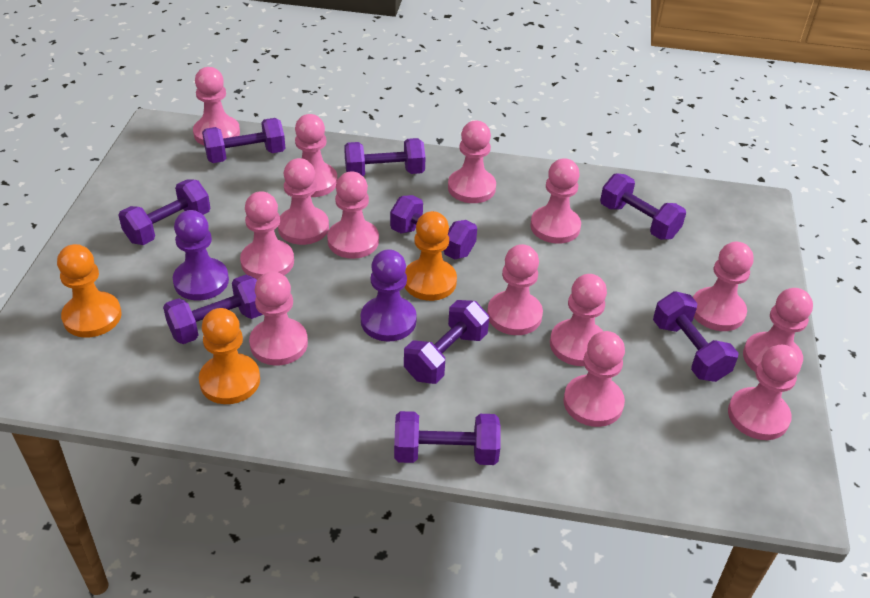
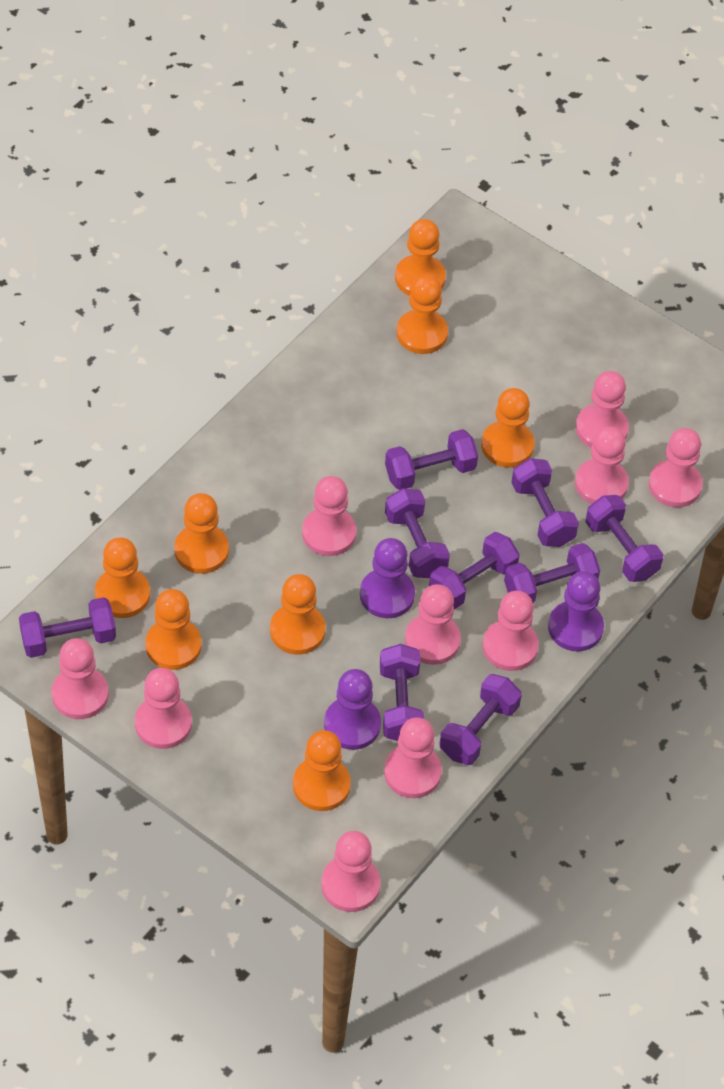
orange pawn: 3 -> 8
pink pawn: 14 -> 10
purple pawn: 2 -> 3

